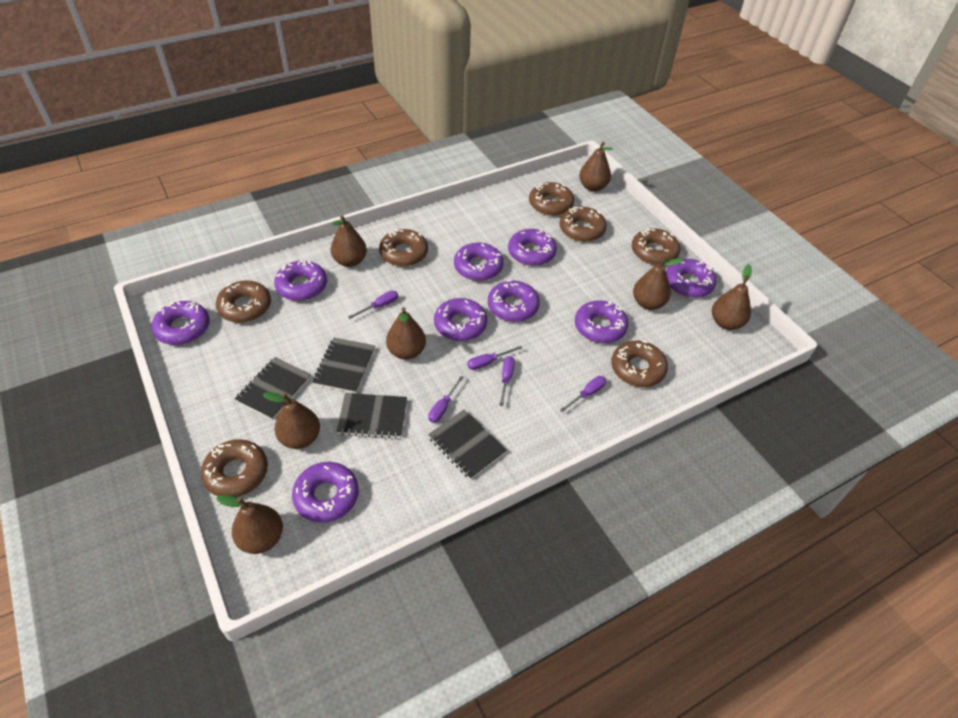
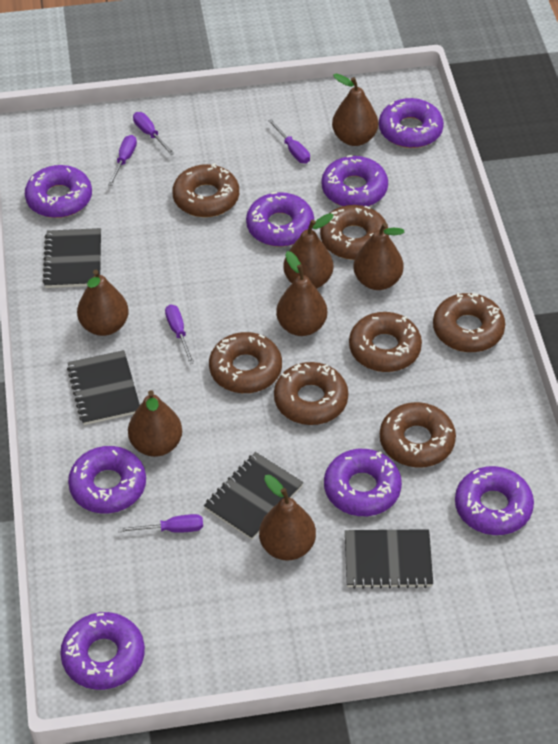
purple donut: 9 -> 8

